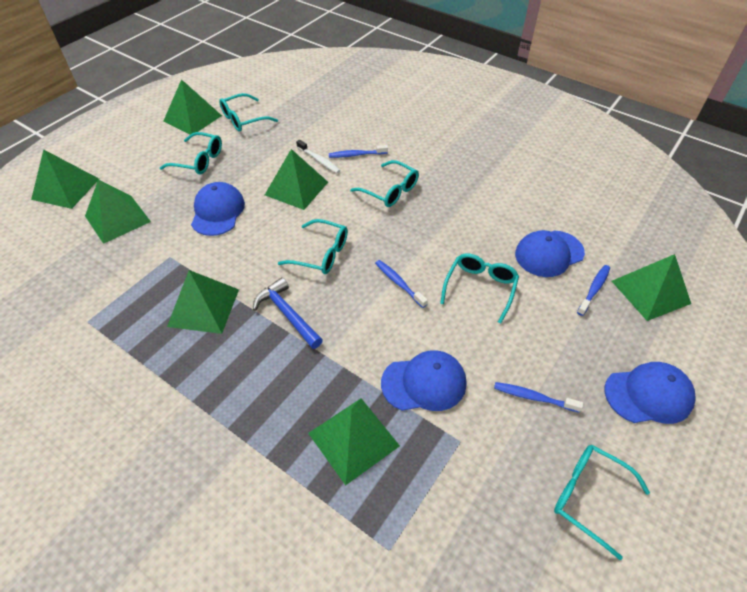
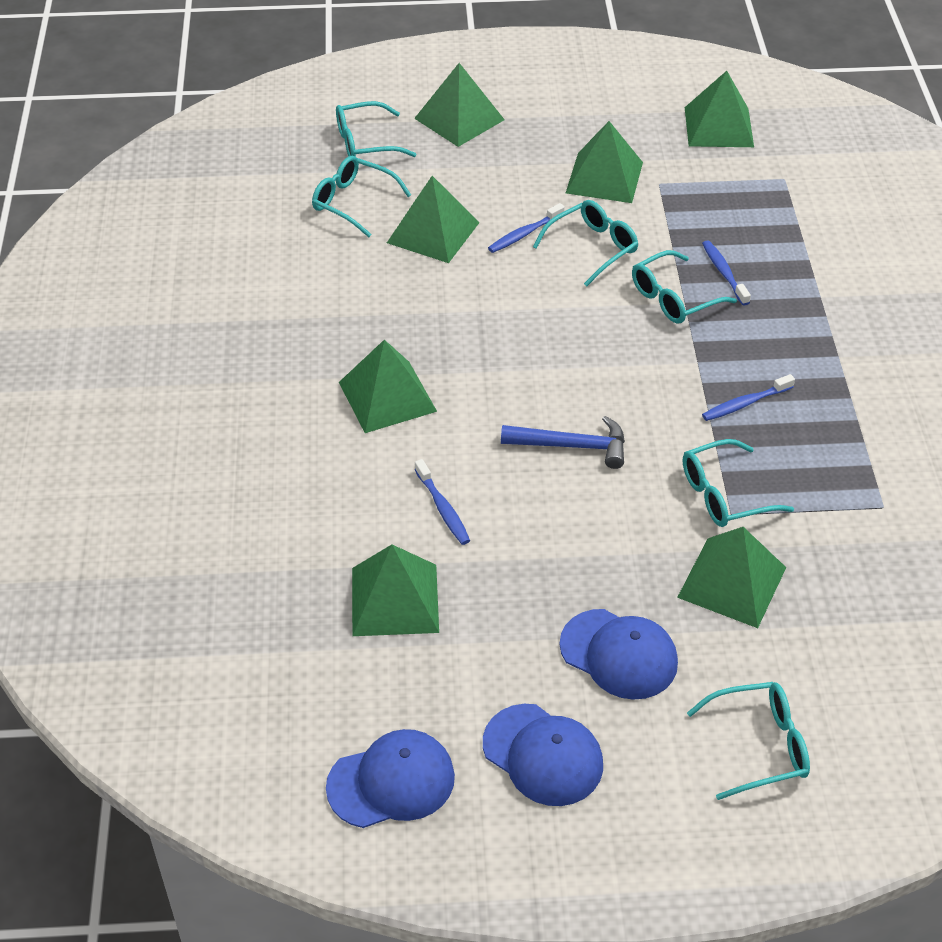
blue cap: 4 -> 3
white toothbrush: 1 -> 0

